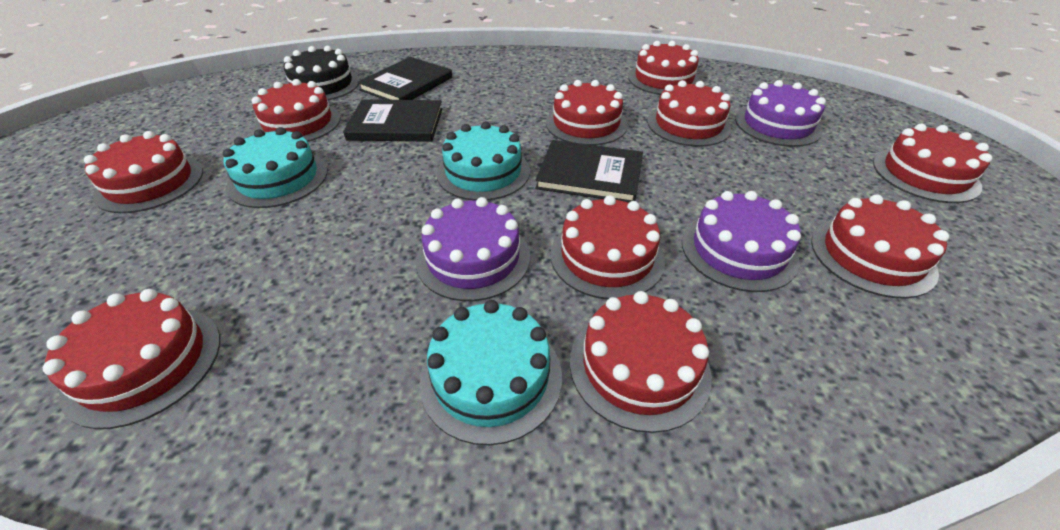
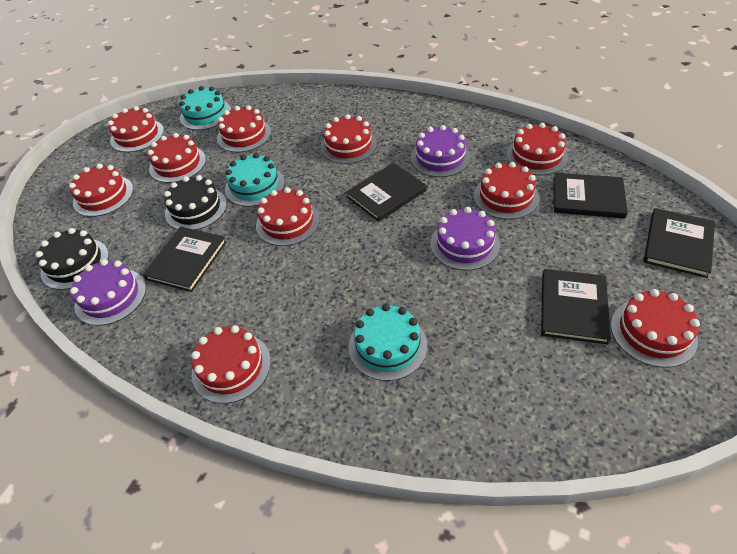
black book: 3 -> 5
black cake: 1 -> 2

